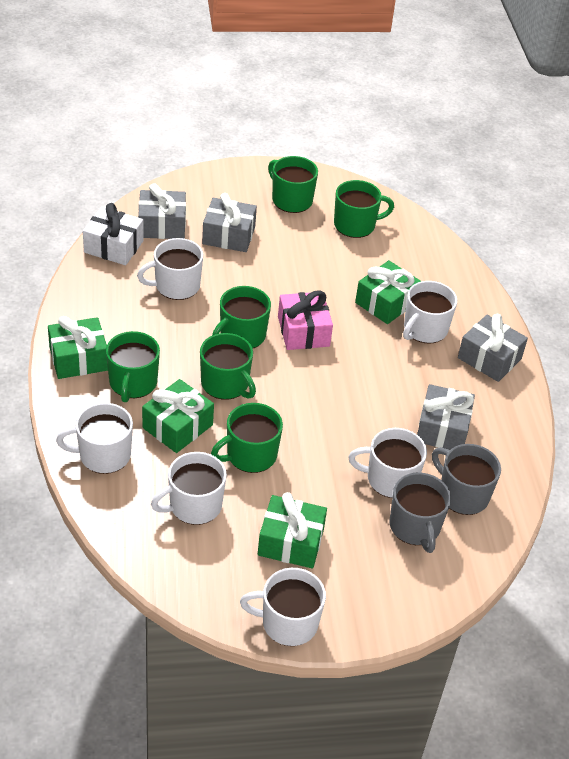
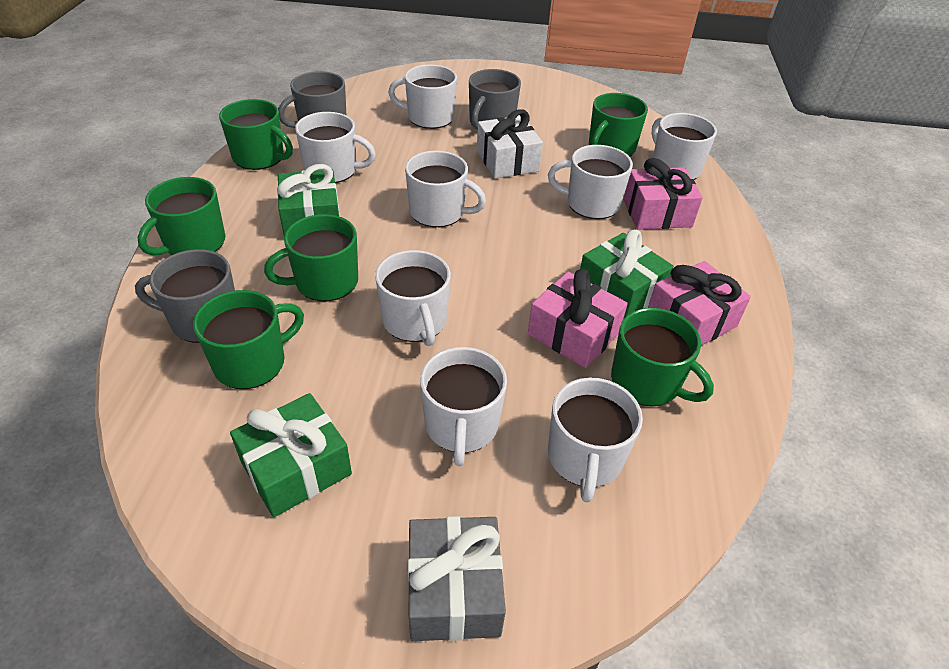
green gift: 4 -> 3
grey gift: 4 -> 1
grey mug: 2 -> 3
pink gift: 1 -> 3
white mug: 6 -> 8

